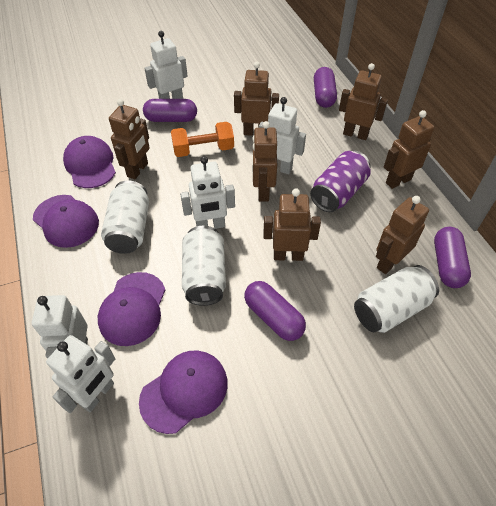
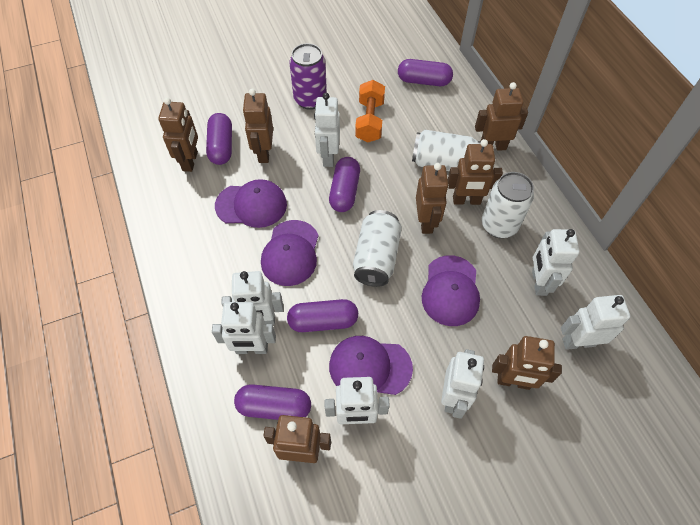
purple capsule: 4 -> 5
white robot: 5 -> 7

